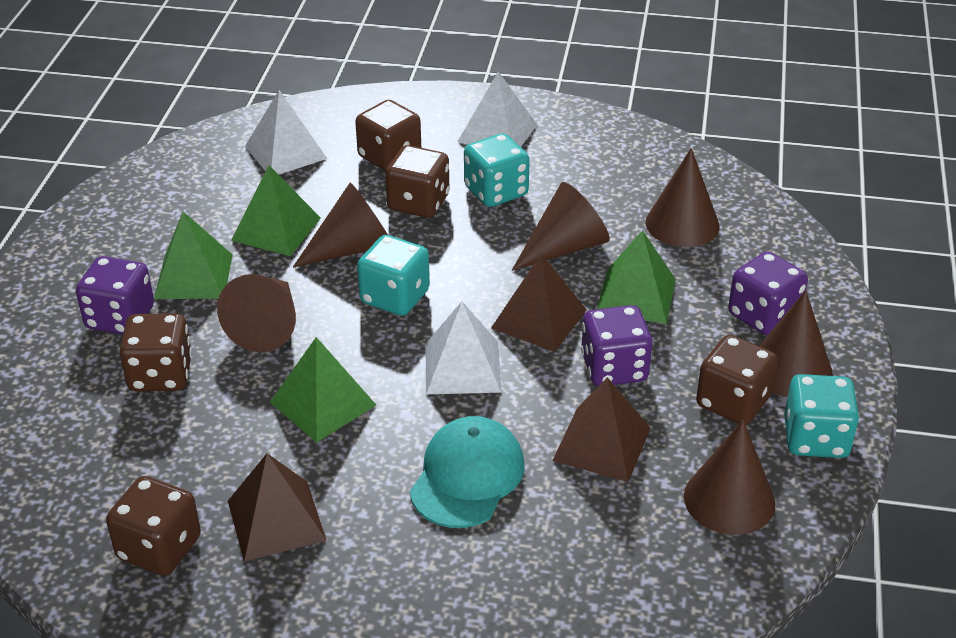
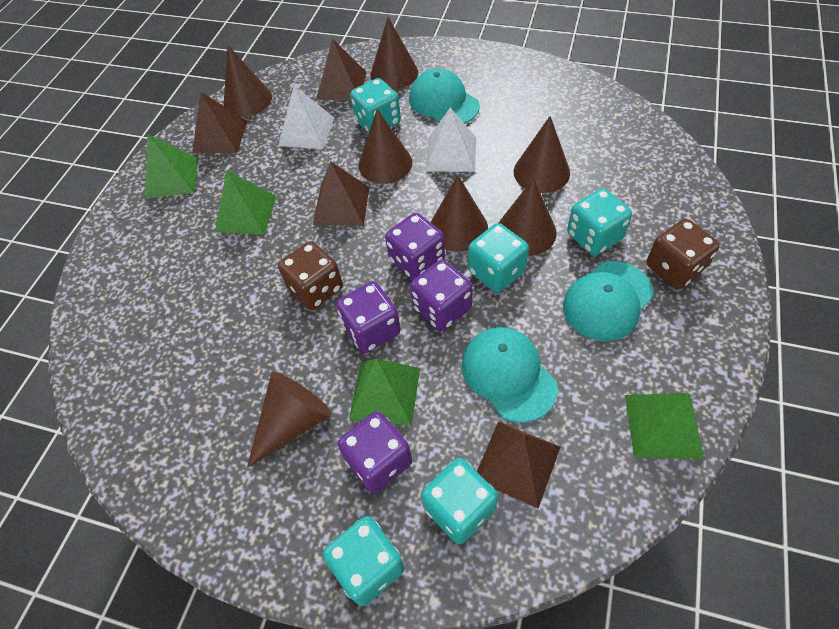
brown cone: 6 -> 7
brown dice: 5 -> 2
brown pyramid: 3 -> 4
purple dice: 3 -> 4
turquoise cap: 1 -> 3
turquoise dice: 3 -> 5
white pyramid: 3 -> 2

